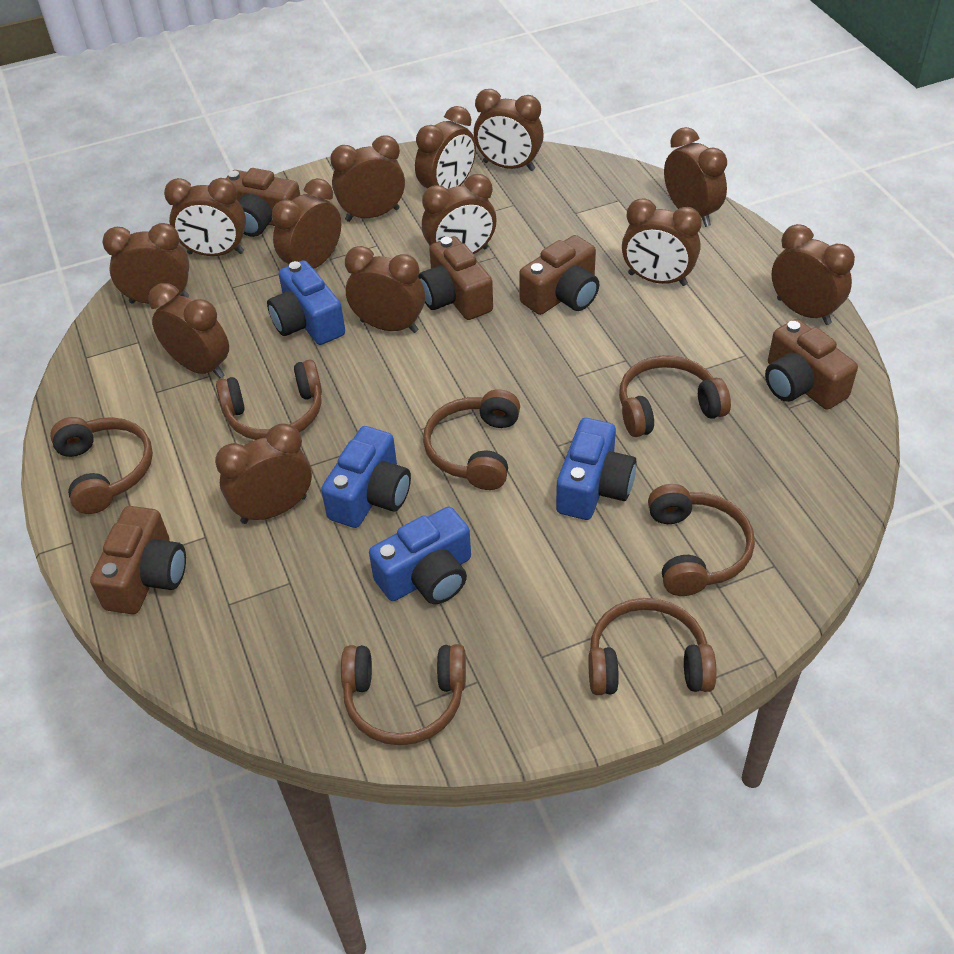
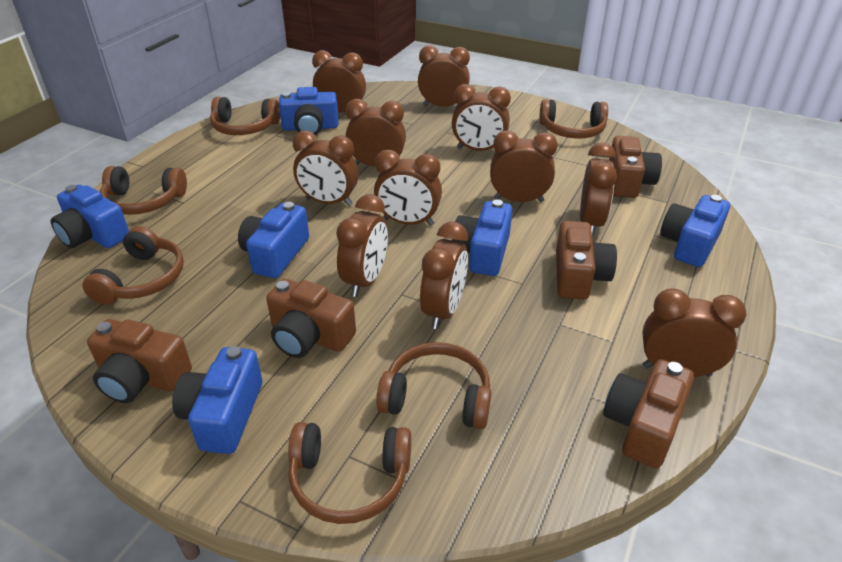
blue camera: 4 -> 6
brown clock: 13 -> 11
brown headphones: 7 -> 6

